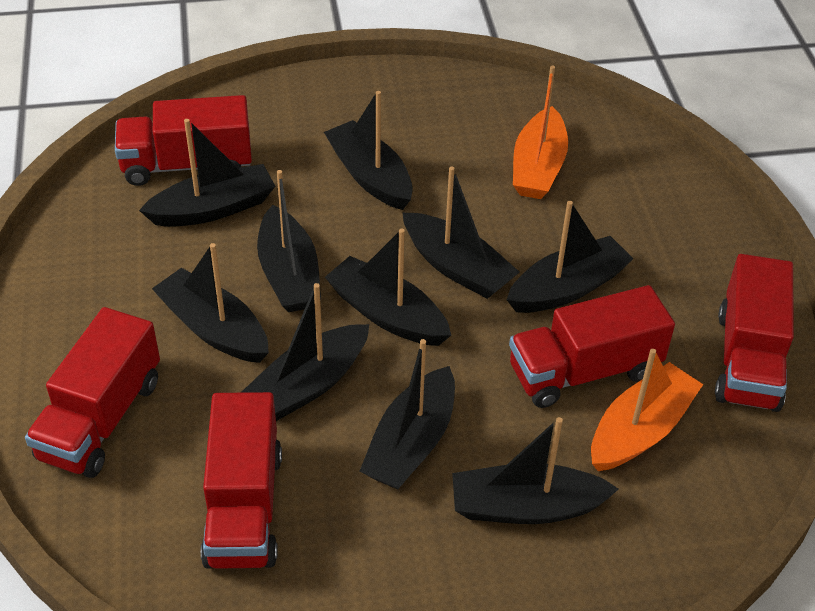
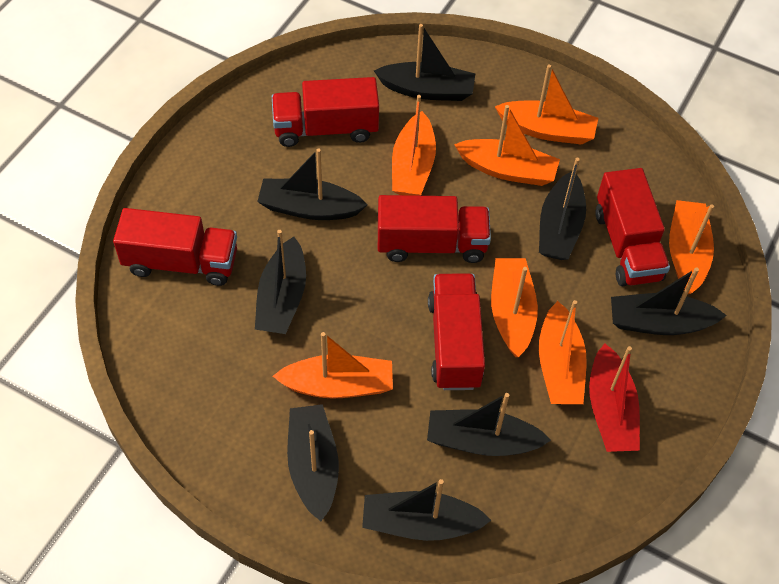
black boat: 10 -> 8
orange boat: 2 -> 7
red boat: 0 -> 1

